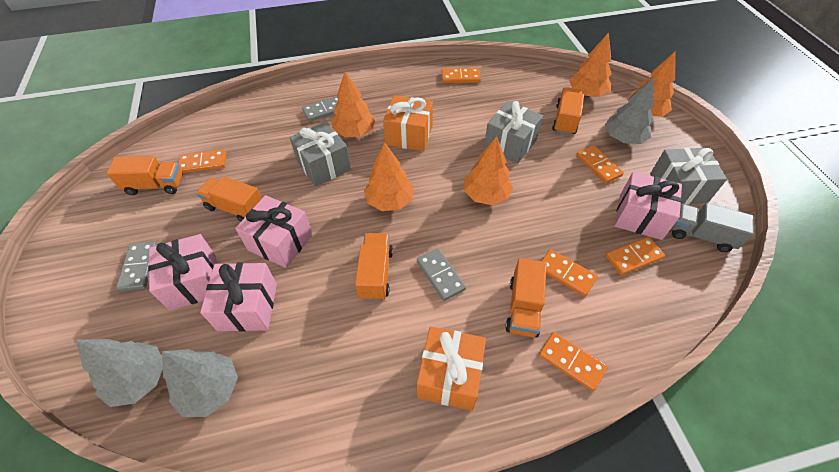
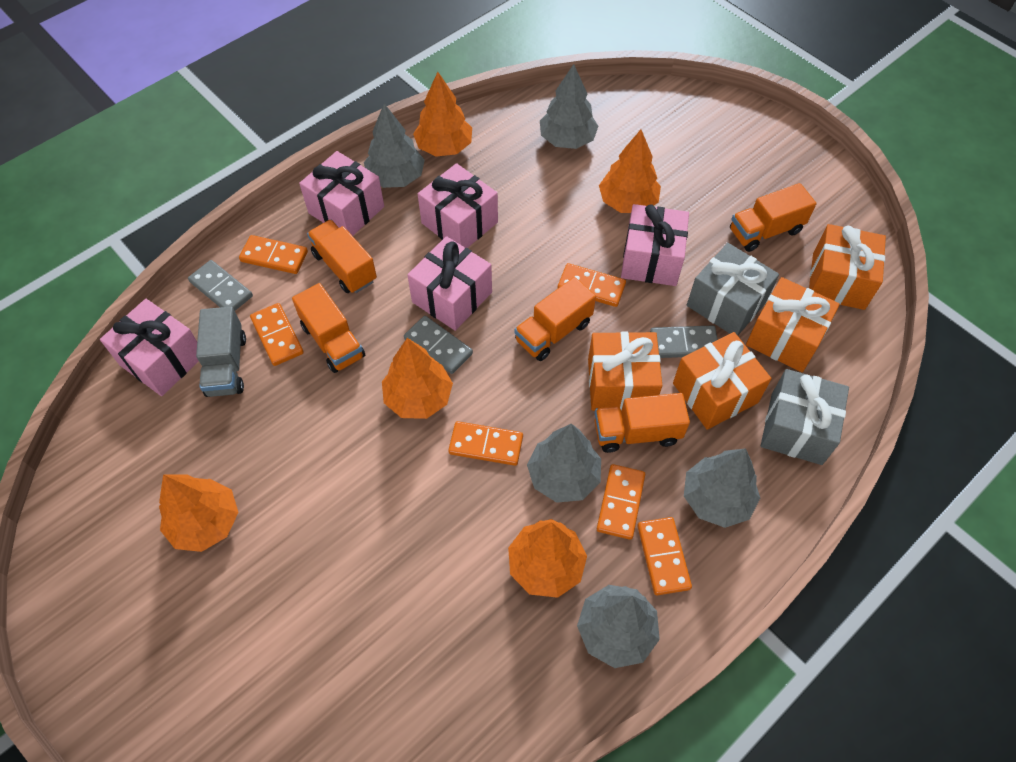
grey gift: 3 -> 2
grey tree: 3 -> 5
orange gift: 2 -> 4
pink gift: 4 -> 5

